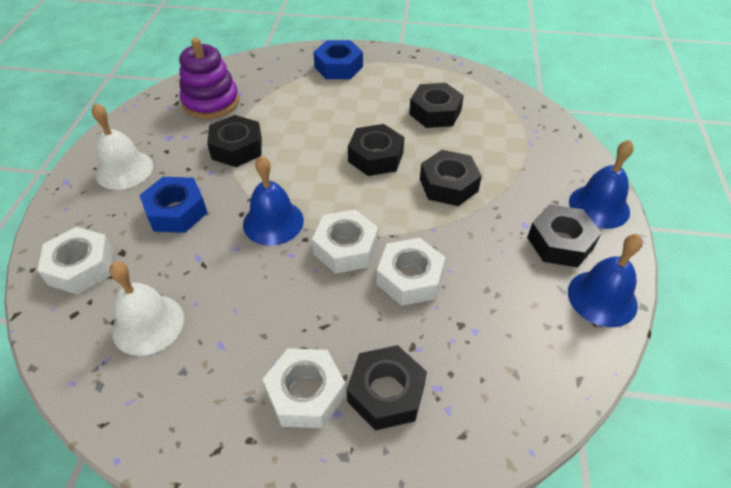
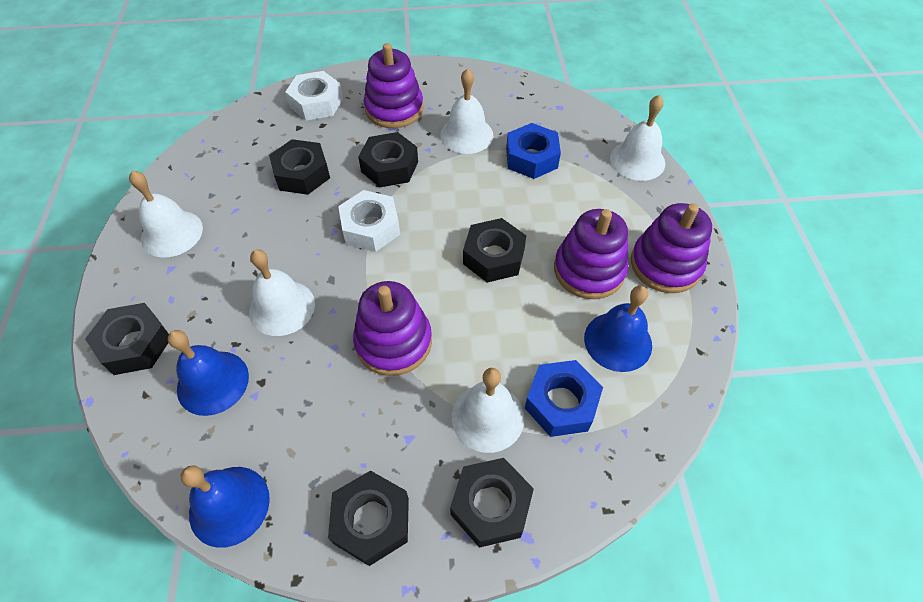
purple stacking toy: 1 -> 4
white bell: 2 -> 5
white nut: 4 -> 2

